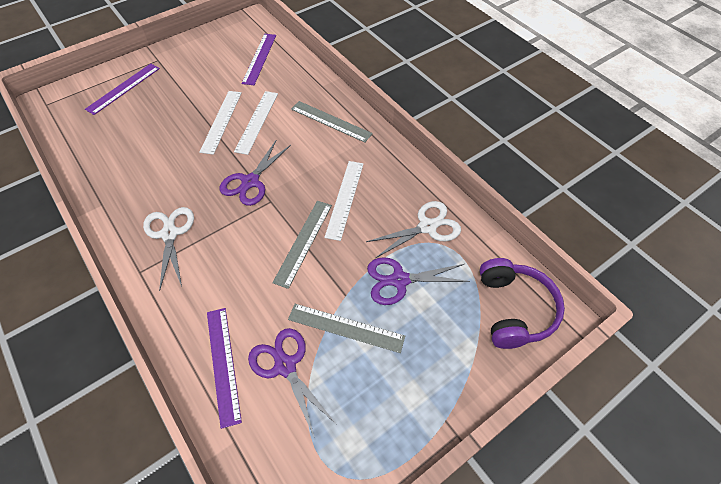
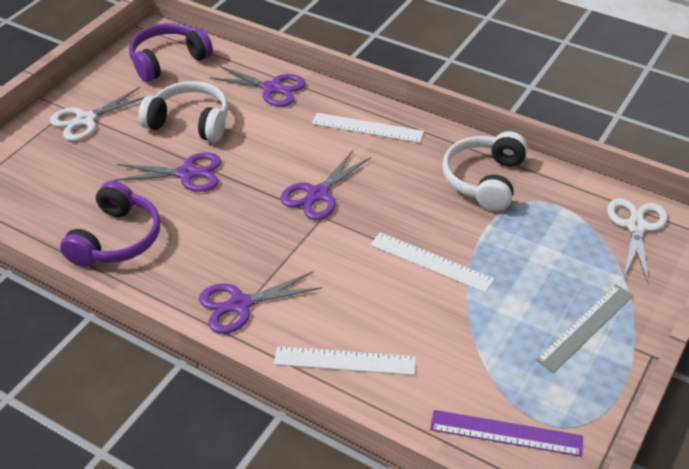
grey ruler: 3 -> 1
purple headphones: 1 -> 2
purple ruler: 3 -> 1
purple scissors: 3 -> 4
white headphones: 0 -> 2

